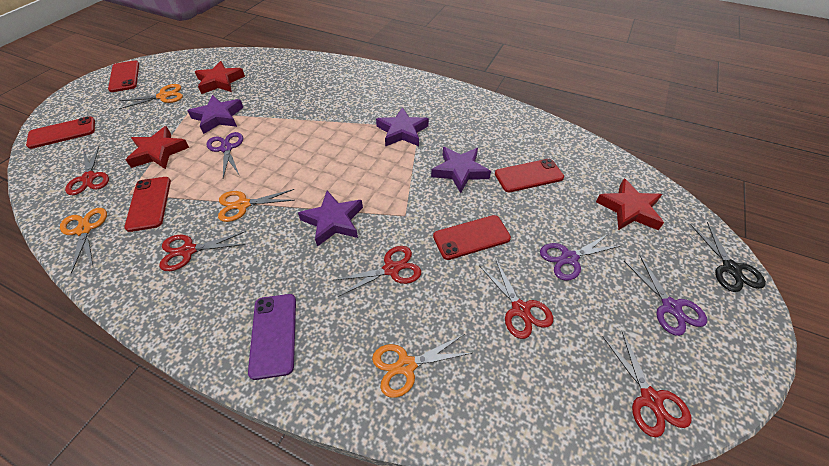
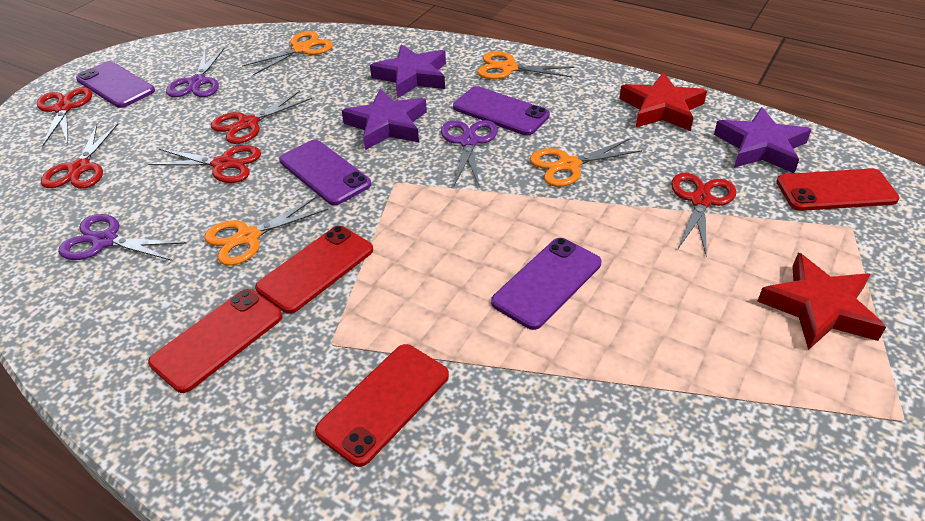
black scissors: 1 -> 0
purple phone: 1 -> 4
purple star: 4 -> 3
red phone: 5 -> 4
red star: 3 -> 2

